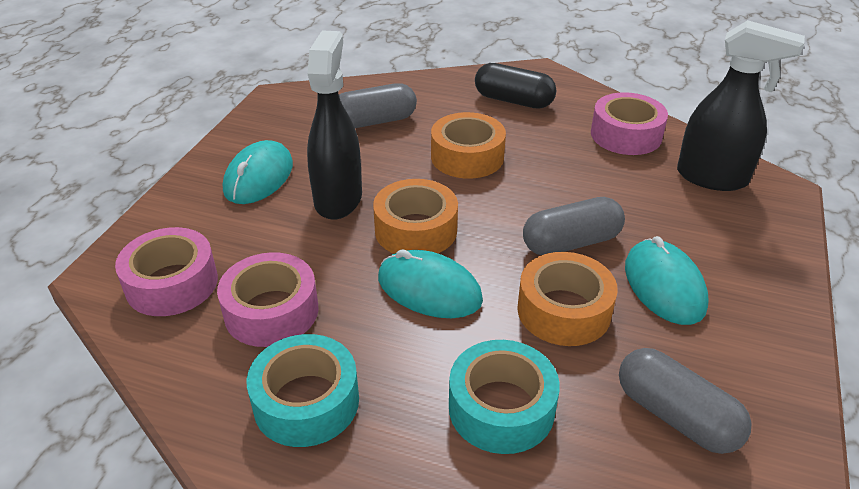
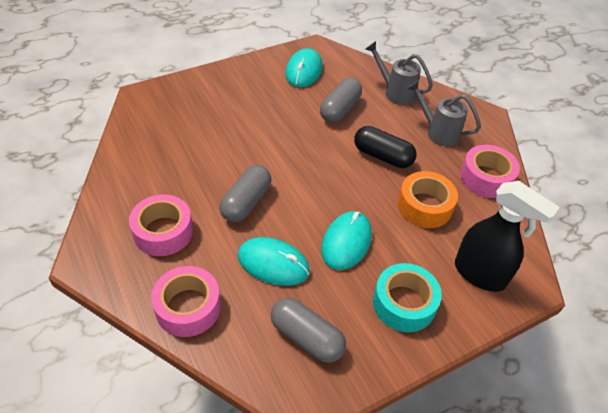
black spray bottle: 2 -> 1
grey watering can: 0 -> 2
orange tape: 3 -> 1
turquoise tape: 2 -> 1

